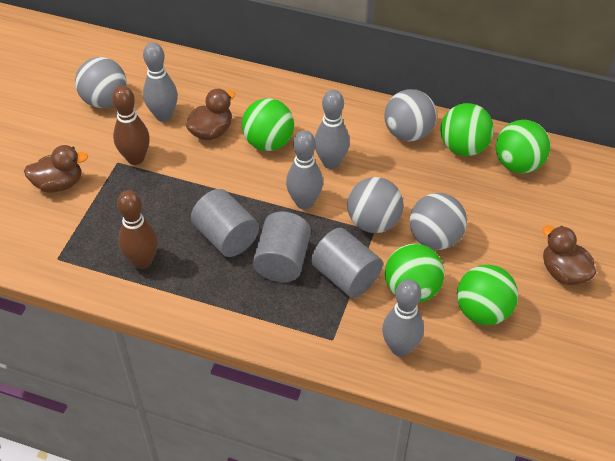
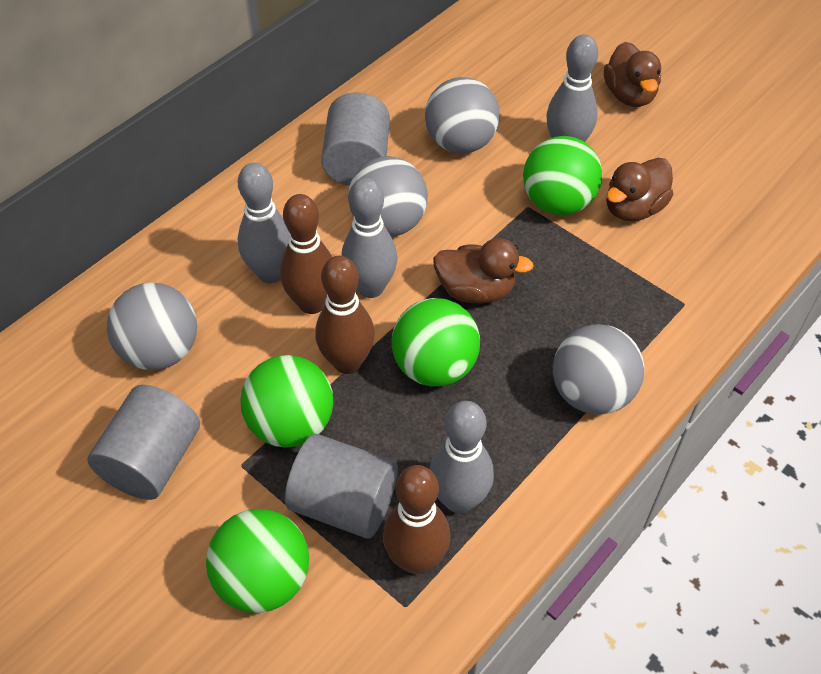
brown bowling pin: 2 -> 3
green ball: 5 -> 4

